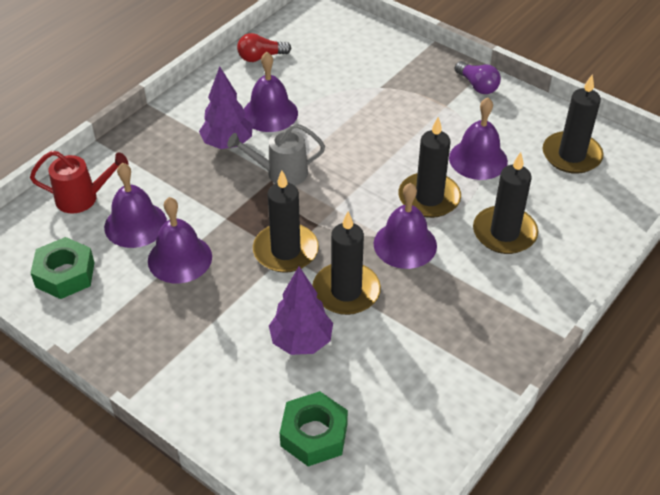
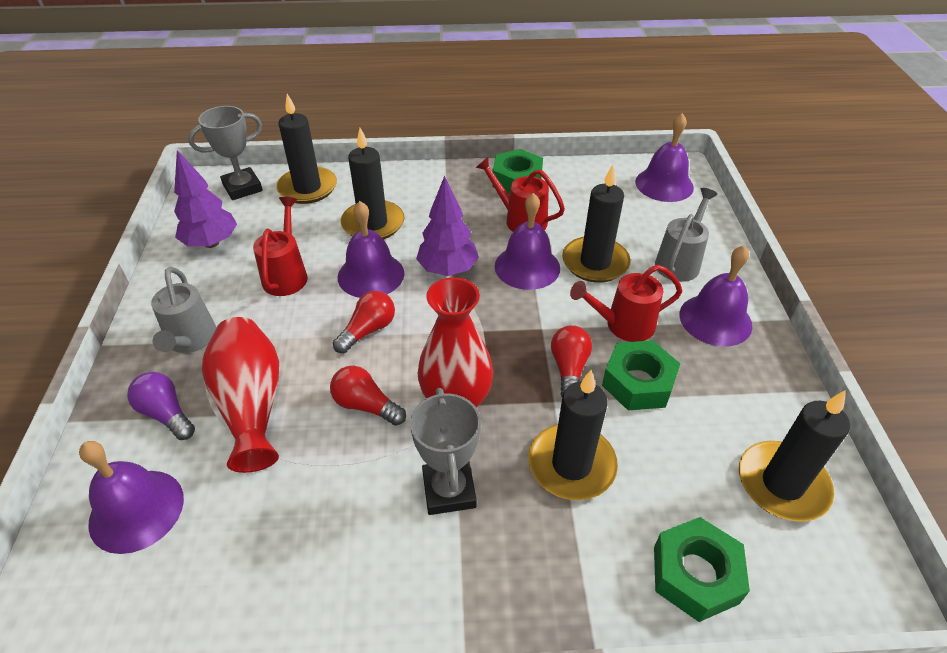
green nut: 2 -> 3
grey trophy: 0 -> 2
grey watering can: 1 -> 2
red light bulb: 1 -> 3
red vase: 0 -> 2
red watering can: 1 -> 3

